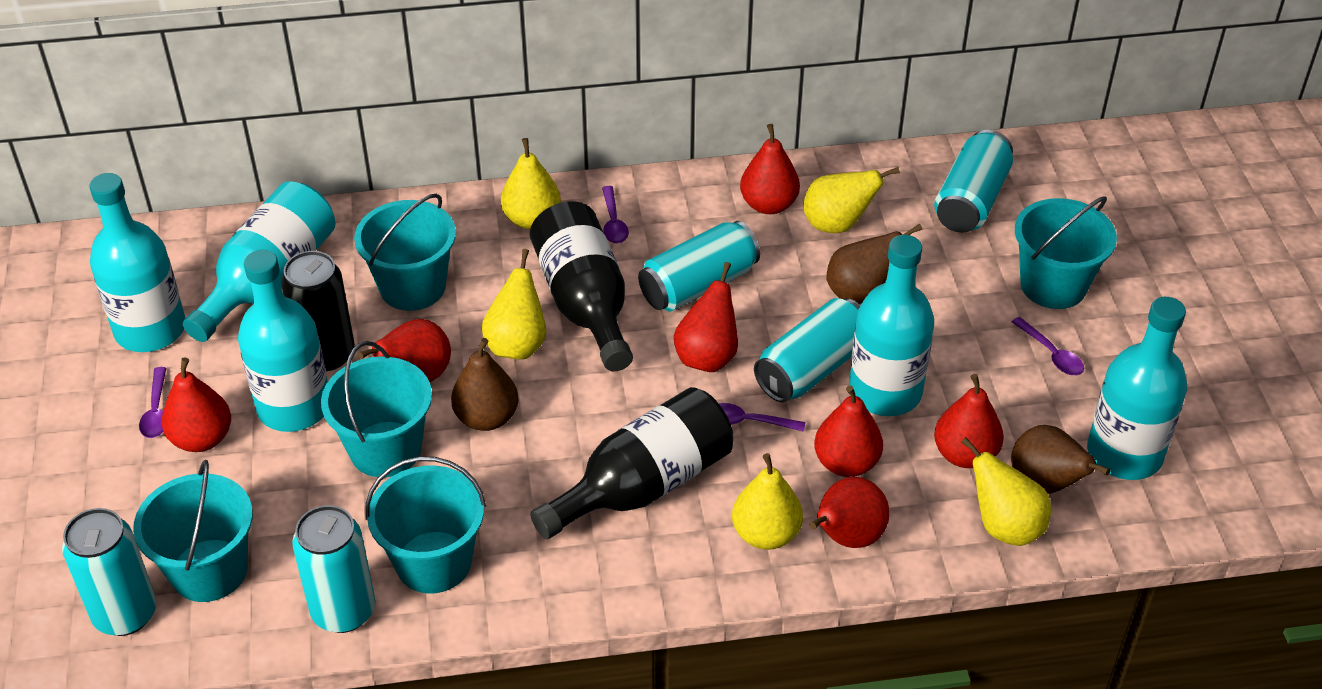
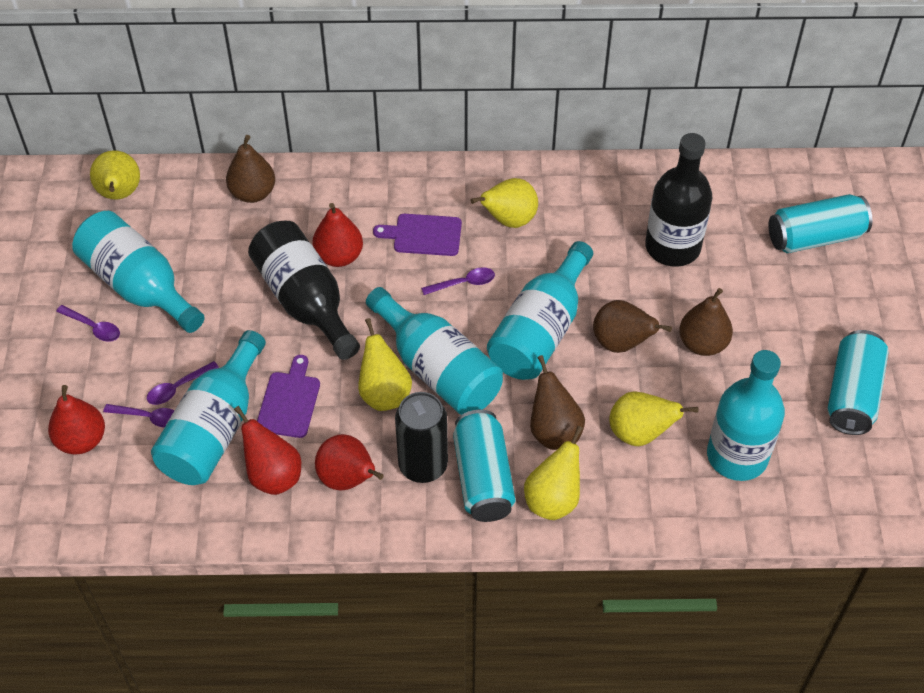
brown pear: 3 -> 4
purple cutting board: 0 -> 2
red pear: 7 -> 4
turquoise bucket: 5 -> 0
turquoise can: 5 -> 3

